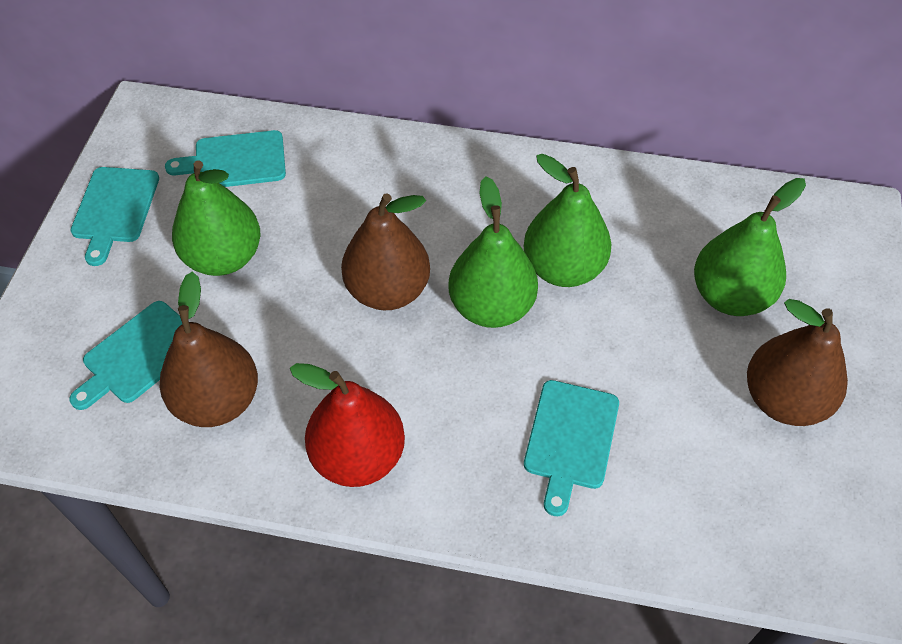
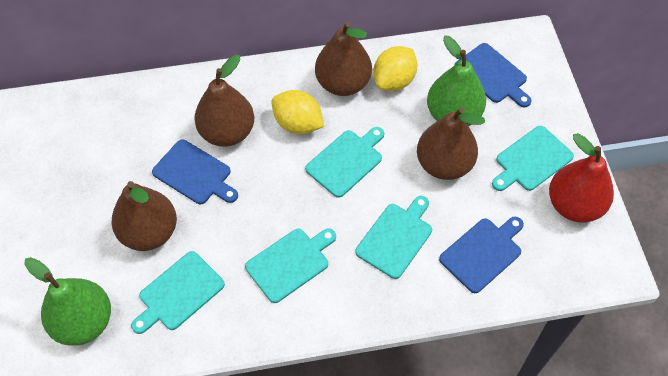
blue cutting board: 0 -> 3
brown pear: 3 -> 4
green pear: 4 -> 2
turquoise cutting board: 4 -> 5
yellow lemon: 0 -> 2

